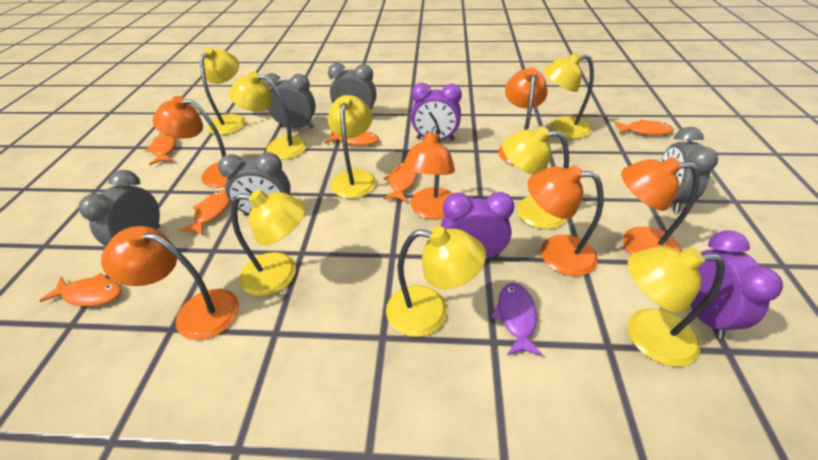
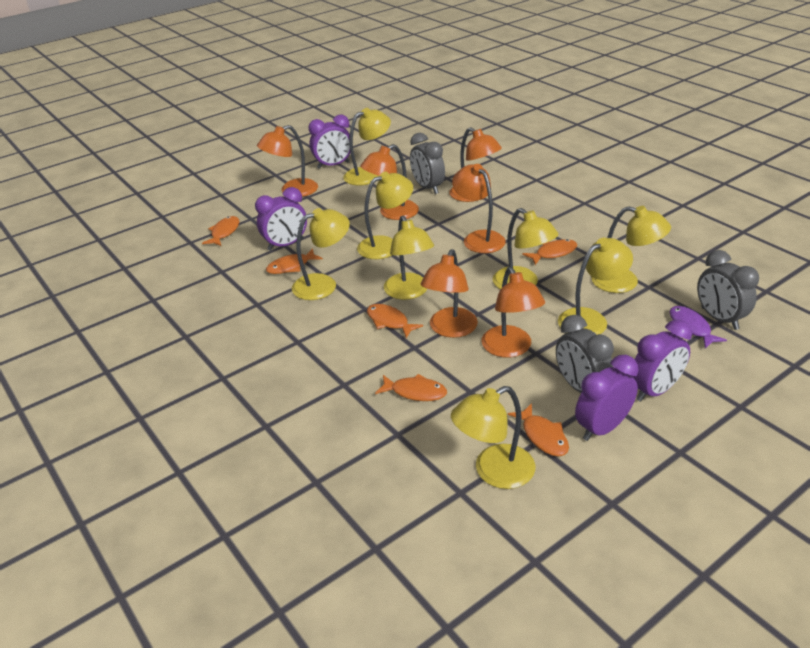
grey clock: 5 -> 3
purple clock: 3 -> 4

